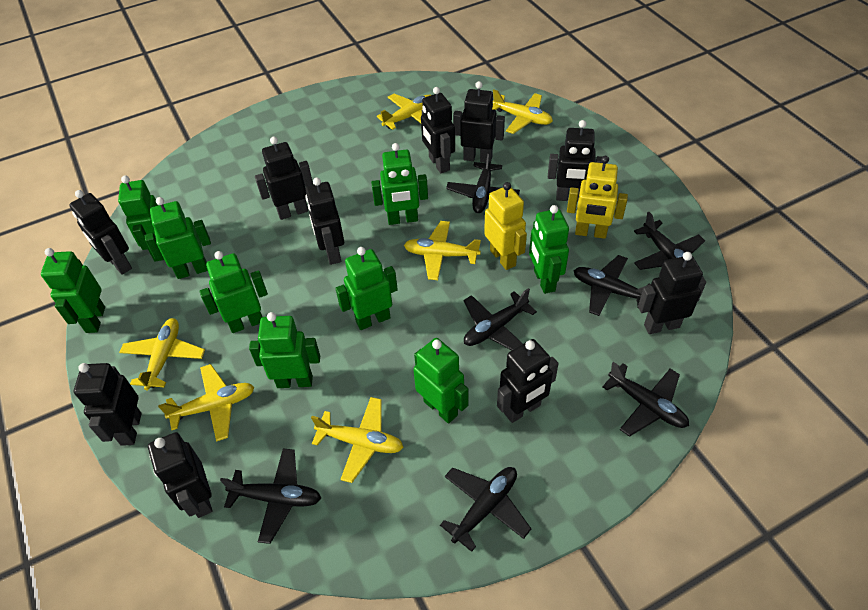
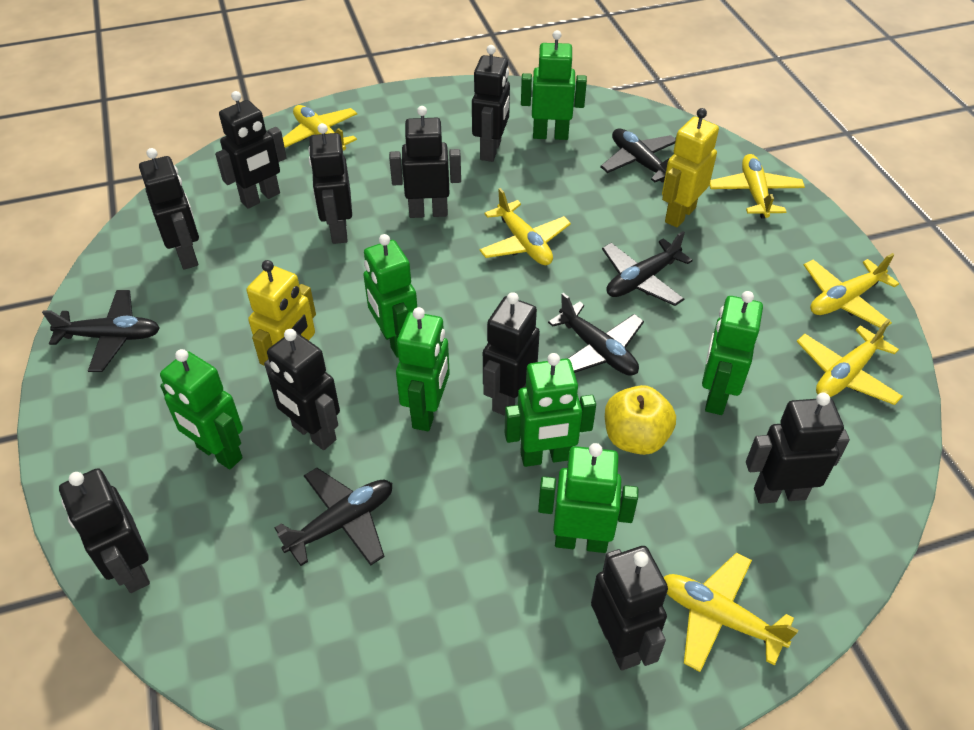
black plane: 7 -> 5
green robot: 9 -> 7
yellow apple: 0 -> 1

